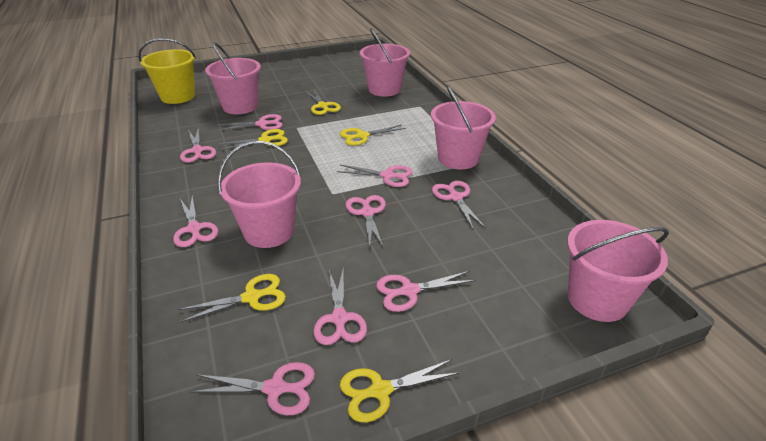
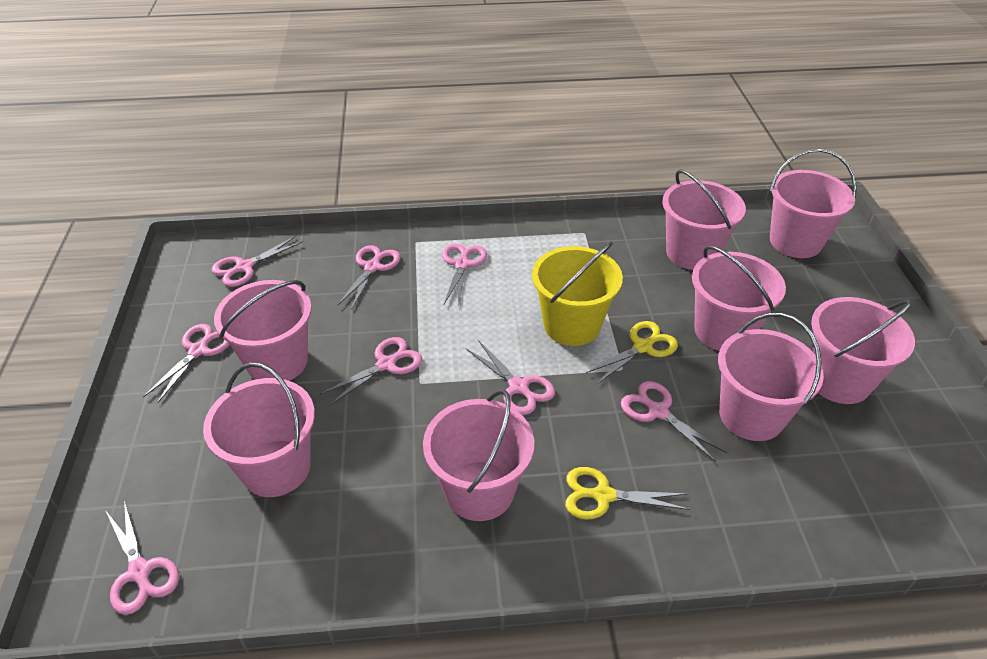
pink bucket: 5 -> 8
pink scissors: 9 -> 8
yellow scissors: 5 -> 2

